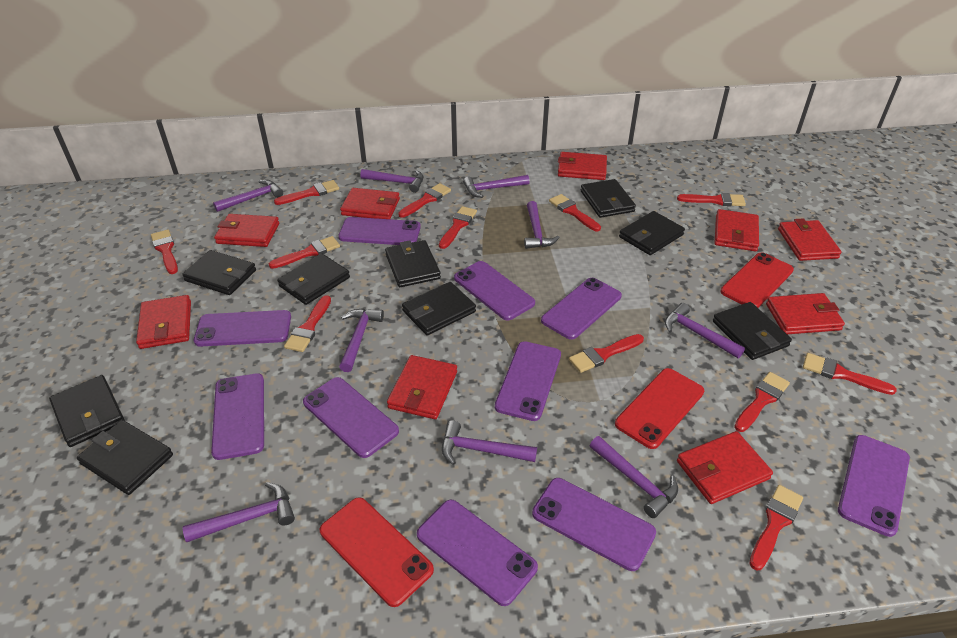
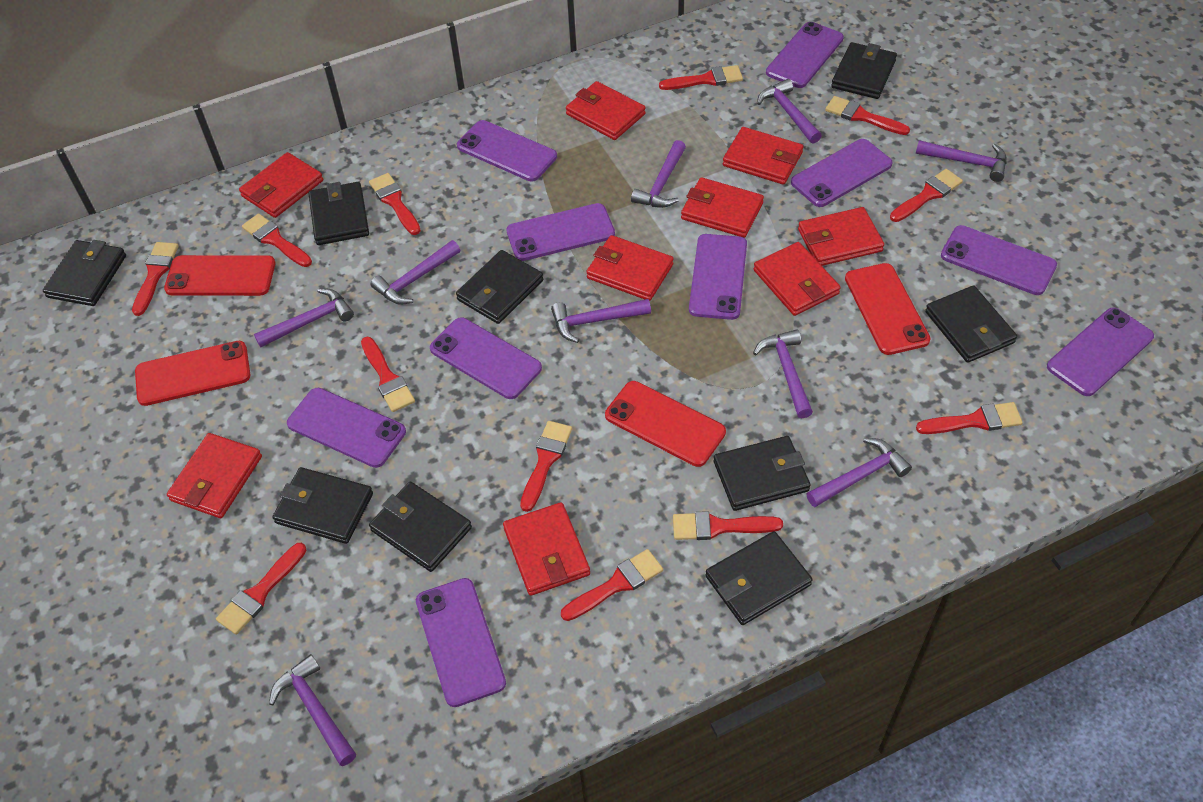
red phone: 3 -> 4

